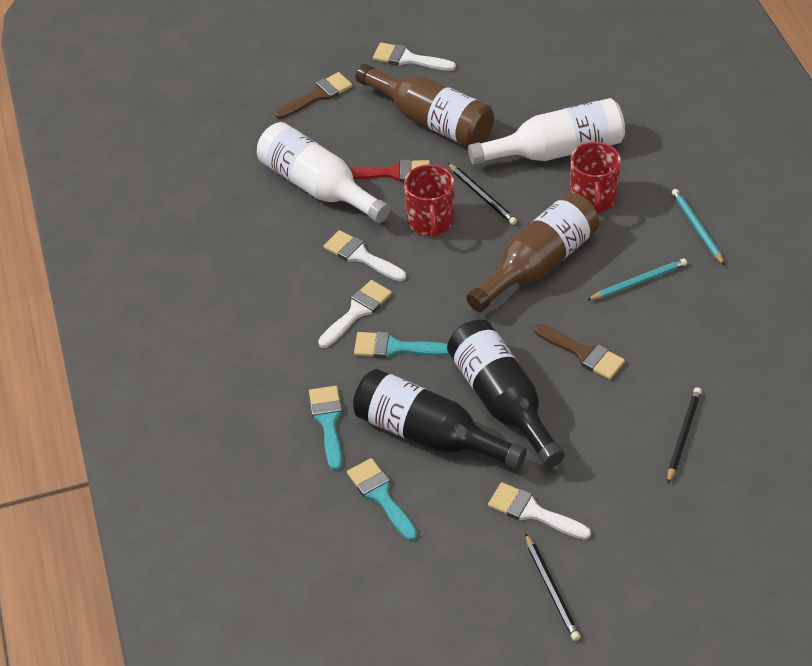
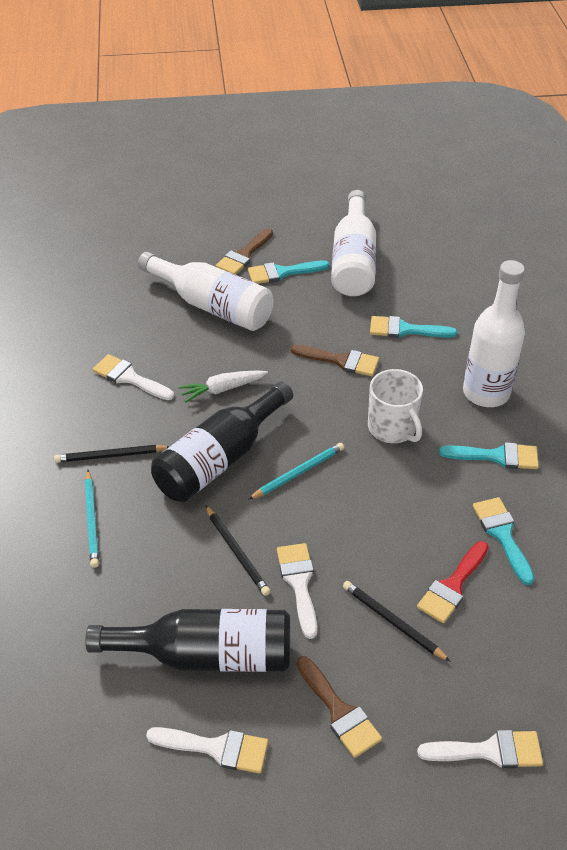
brown bottle: 2 -> 0
brown brush: 2 -> 3
red mug: 2 -> 0
turquoise brush: 3 -> 4
white bottle: 2 -> 3
white carrot: 0 -> 1
white mug: 0 -> 1

